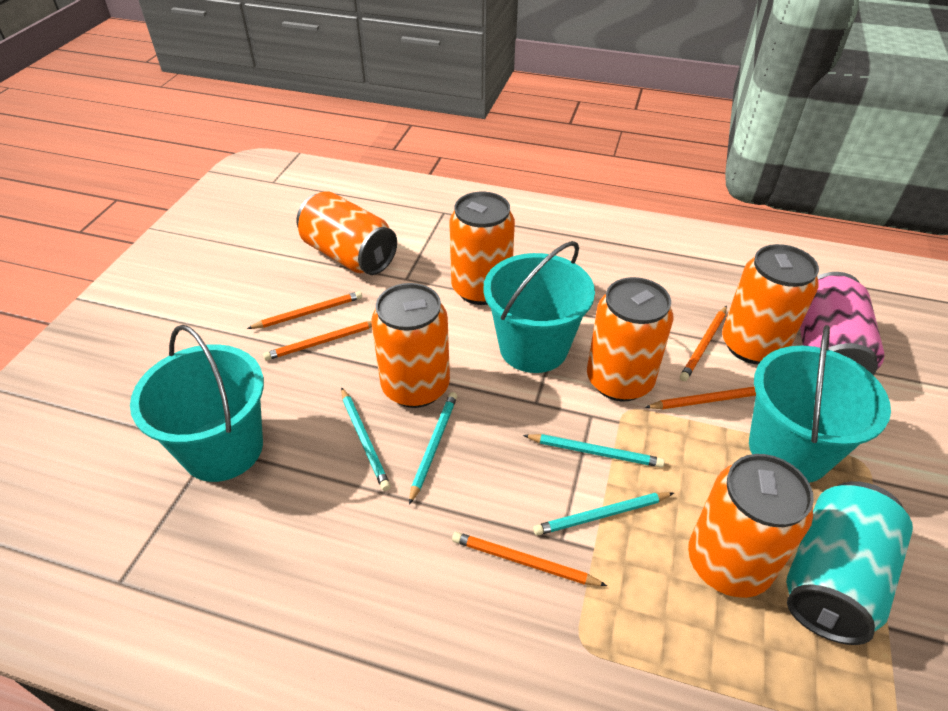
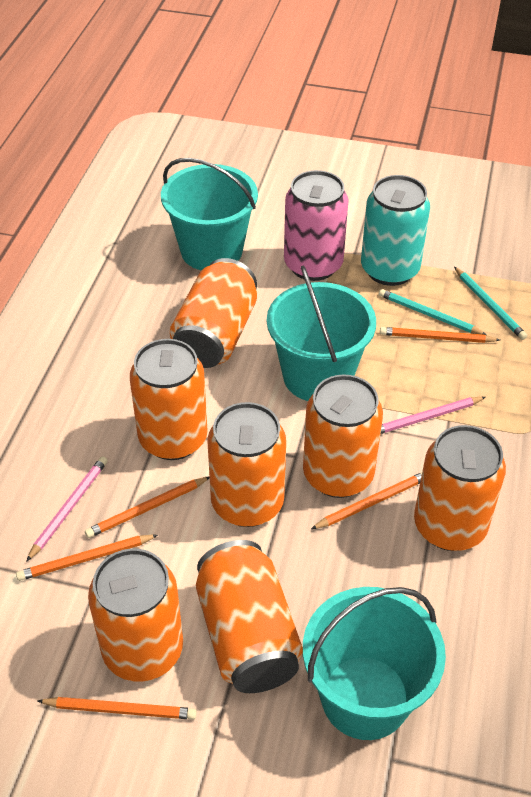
orange can: 6 -> 7
pink pencil: 0 -> 2
turquoise pencil: 4 -> 2

